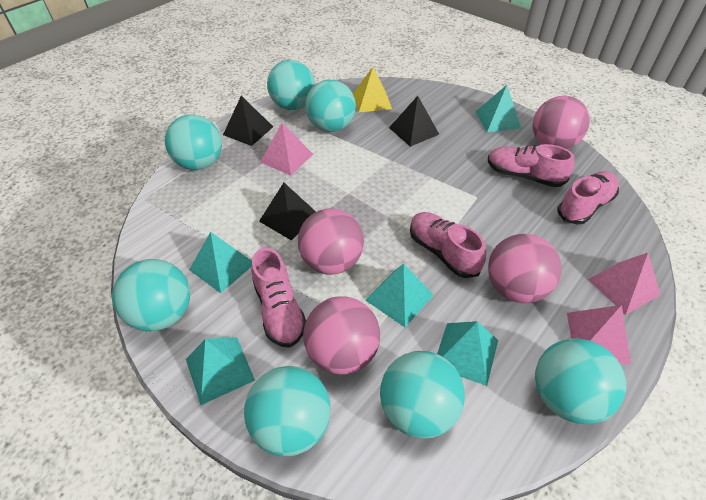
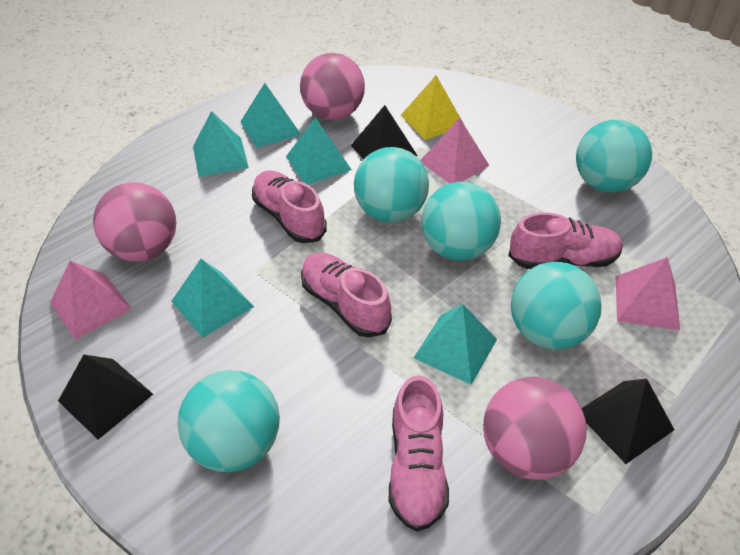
pink ball: 4 -> 3
turquoise ball: 7 -> 5

